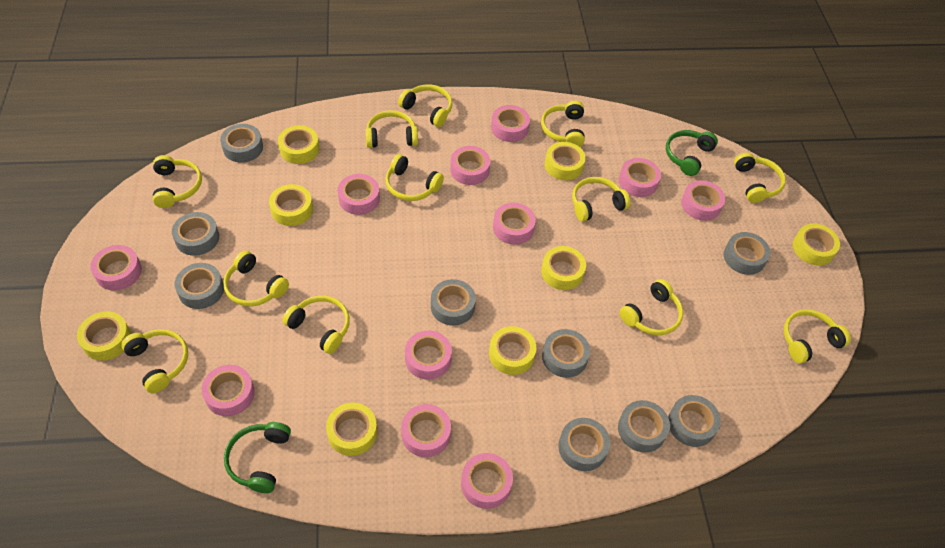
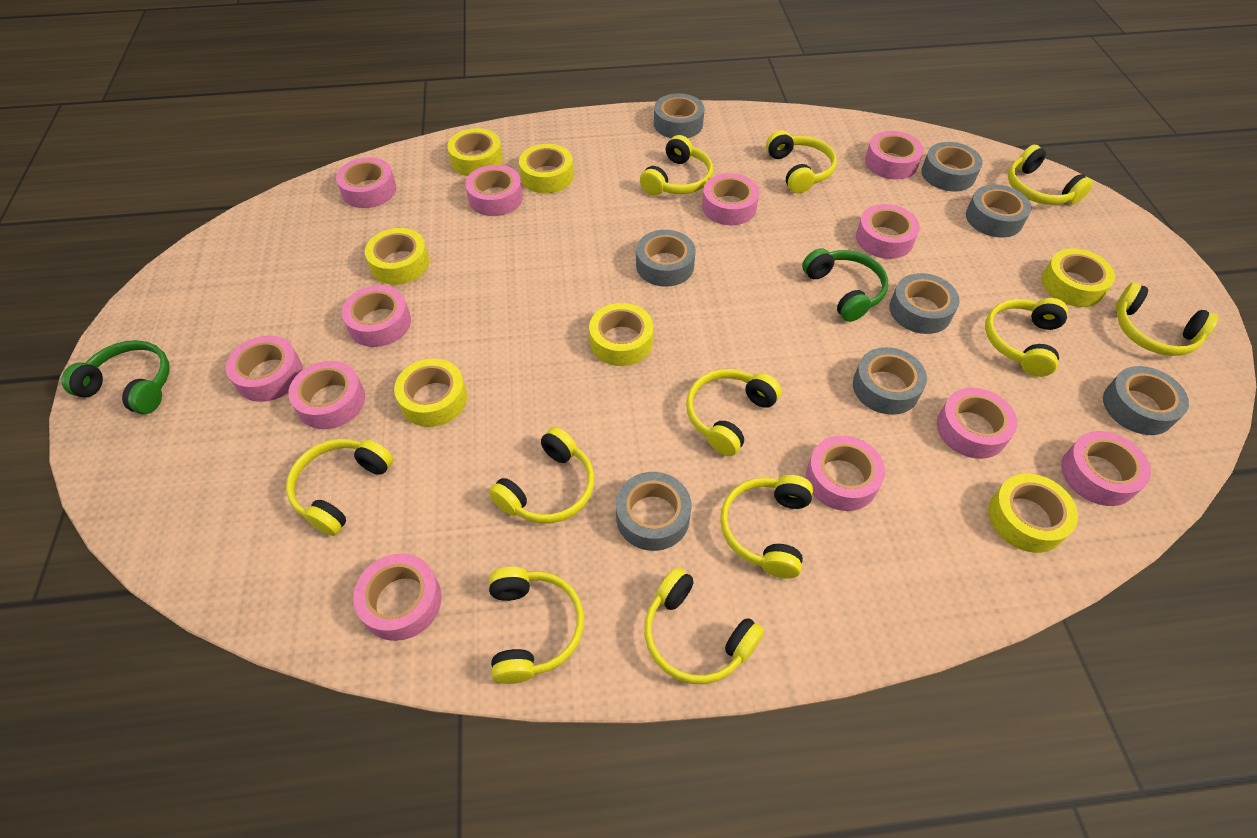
grey tape: 9 -> 8
pink tape: 11 -> 12
yellow headphones: 12 -> 11
yellow tape: 8 -> 7

